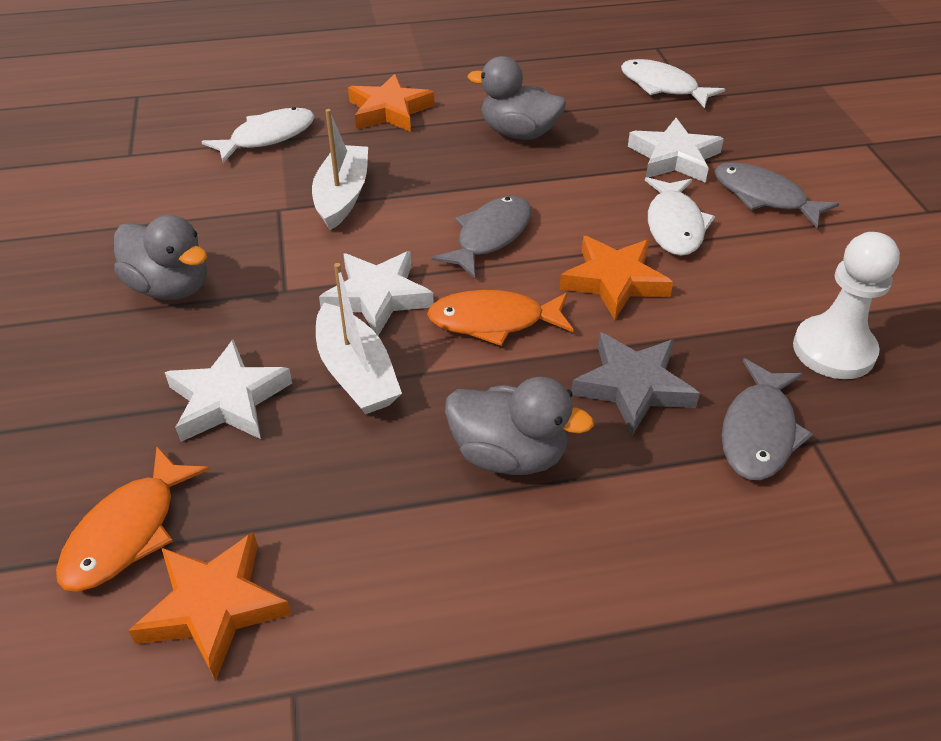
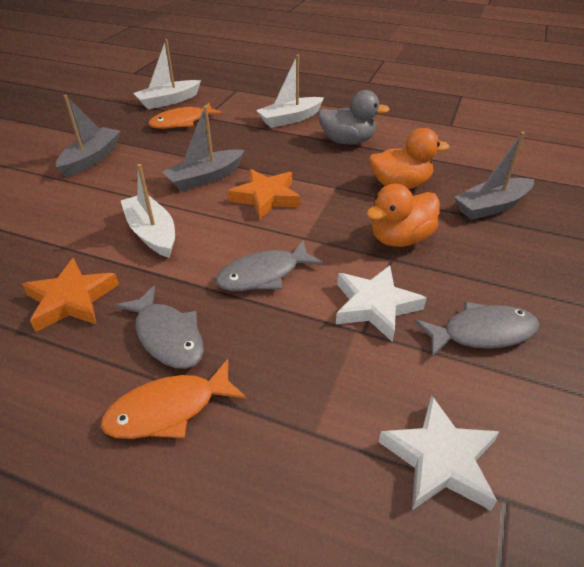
grey boat: 0 -> 3
grey duck: 3 -> 1
grey star: 1 -> 0
orange duck: 0 -> 2
orange star: 3 -> 2
white boat: 2 -> 3
white fish: 3 -> 0
white pawn: 1 -> 0
white star: 3 -> 2

